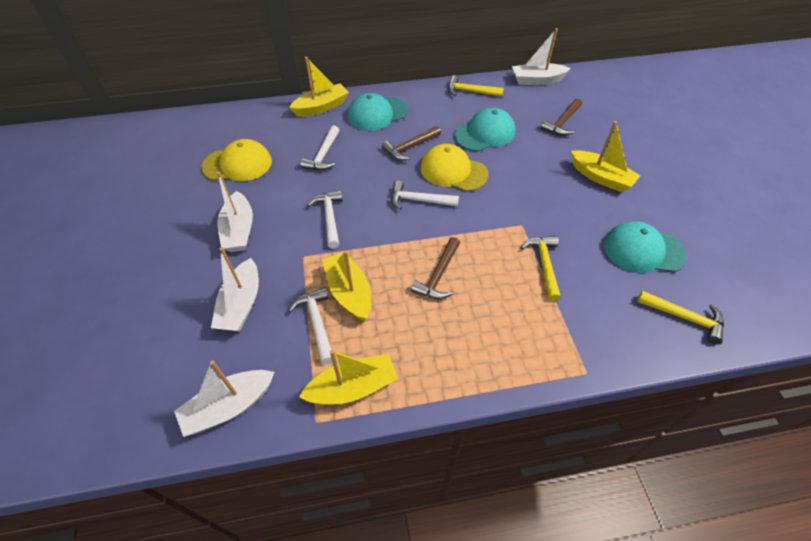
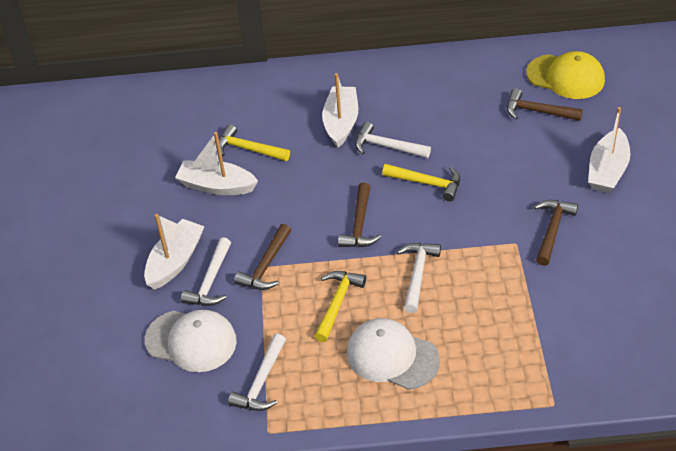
brown hammer: 3 -> 4
turquoise cap: 3 -> 0
white cap: 0 -> 2
yellow boat: 4 -> 0
yellow cap: 2 -> 1

